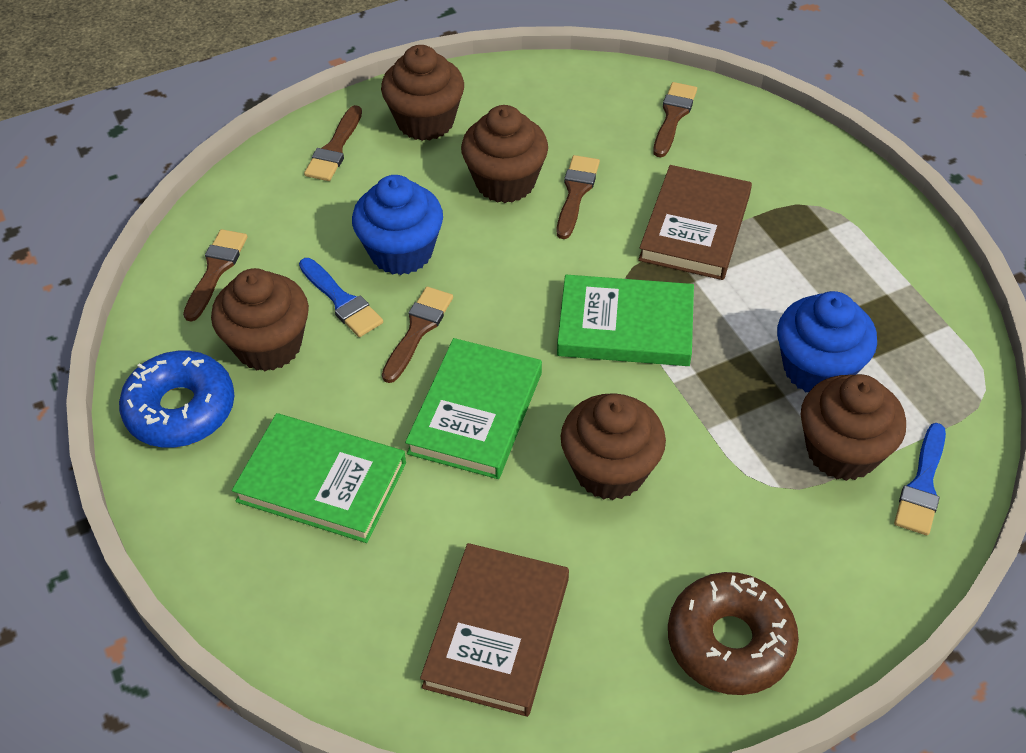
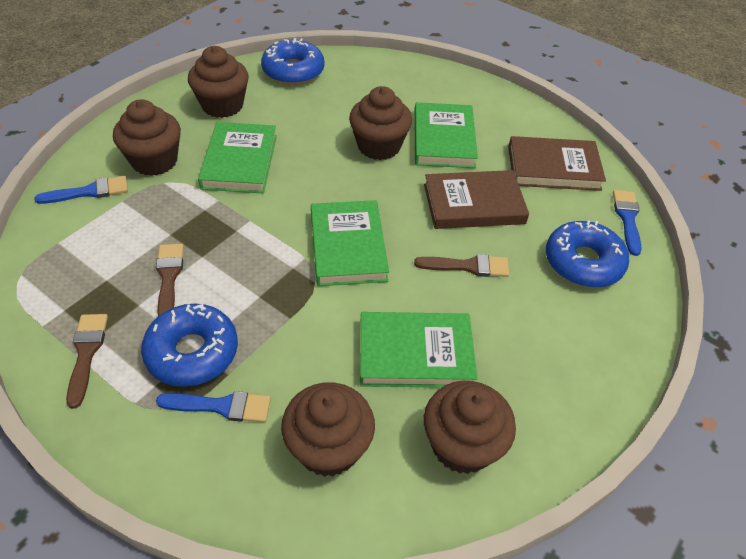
blue brush: 2 -> 3
blue cupcake: 2 -> 0
blue donut: 1 -> 3
brown brush: 5 -> 3
brown donut: 1 -> 0
green book: 3 -> 4

